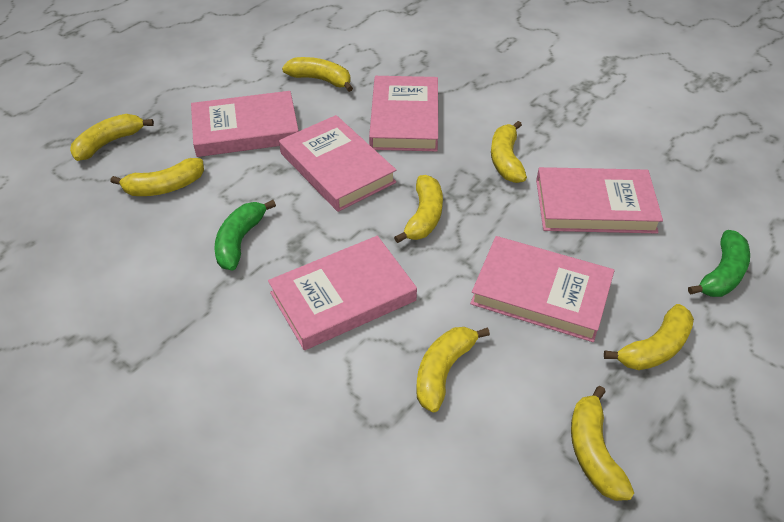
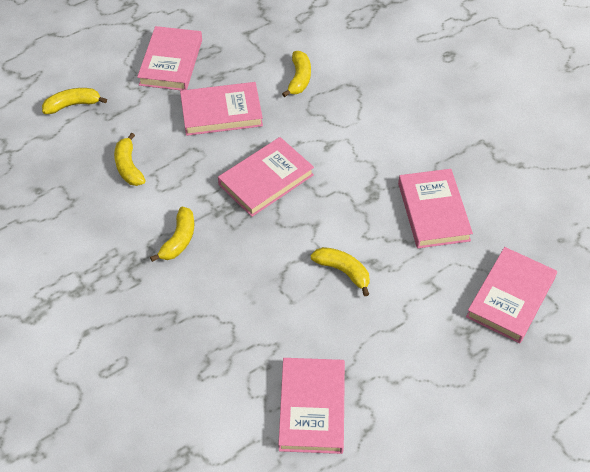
green banana: 2 -> 0
yellow banana: 8 -> 5

